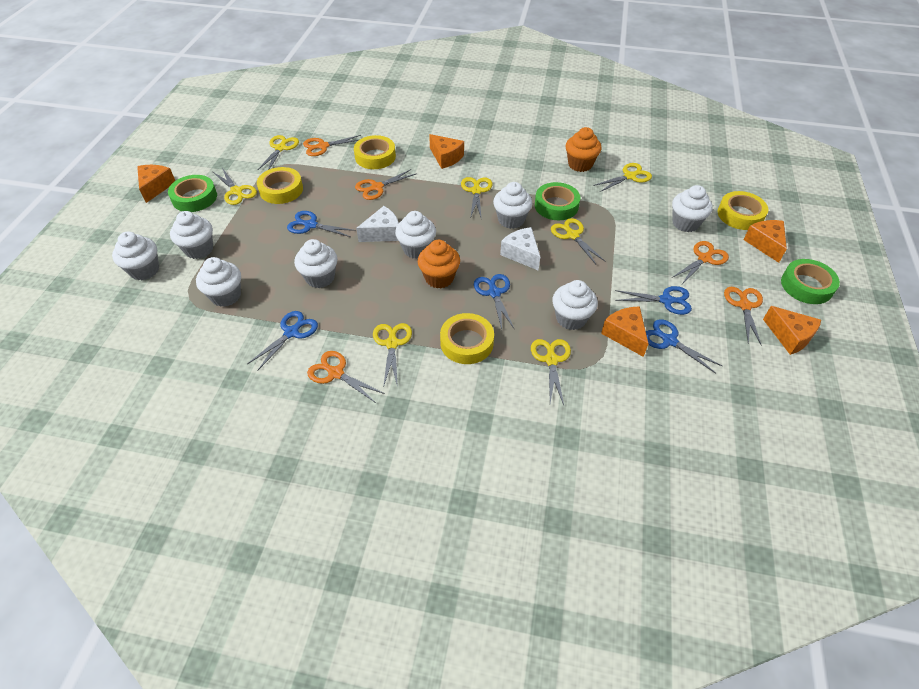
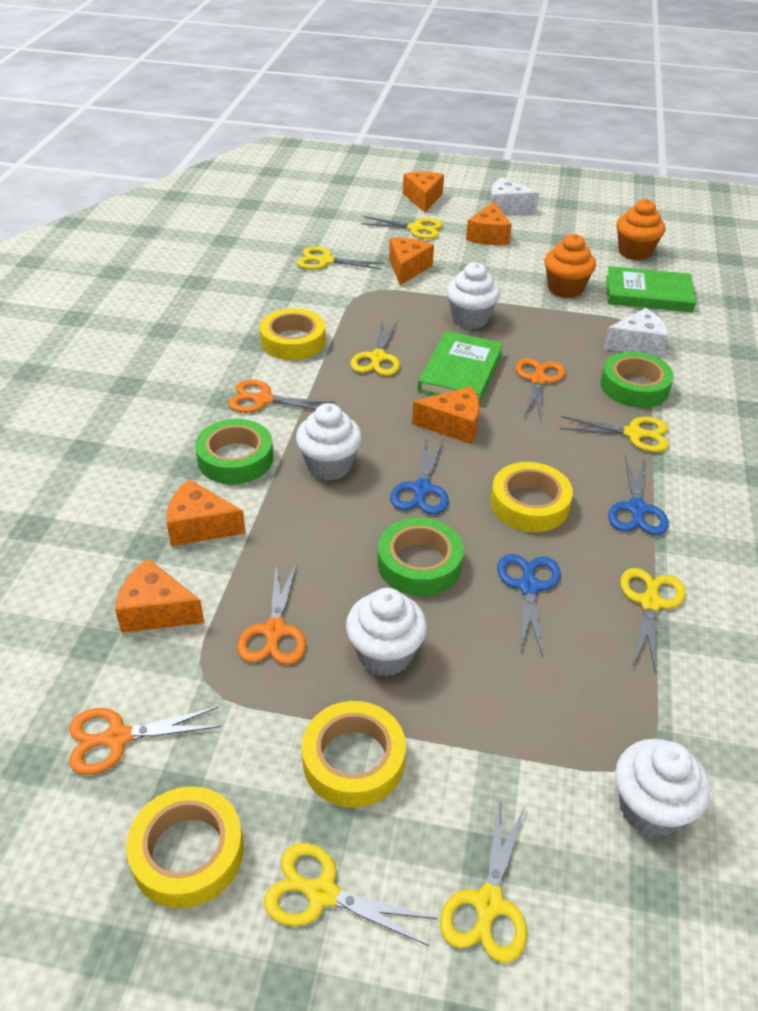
blue scissors: 5 -> 3
green book: 0 -> 2
orange cheese: 5 -> 6
orange scissors: 5 -> 4
white cupcake: 8 -> 4

